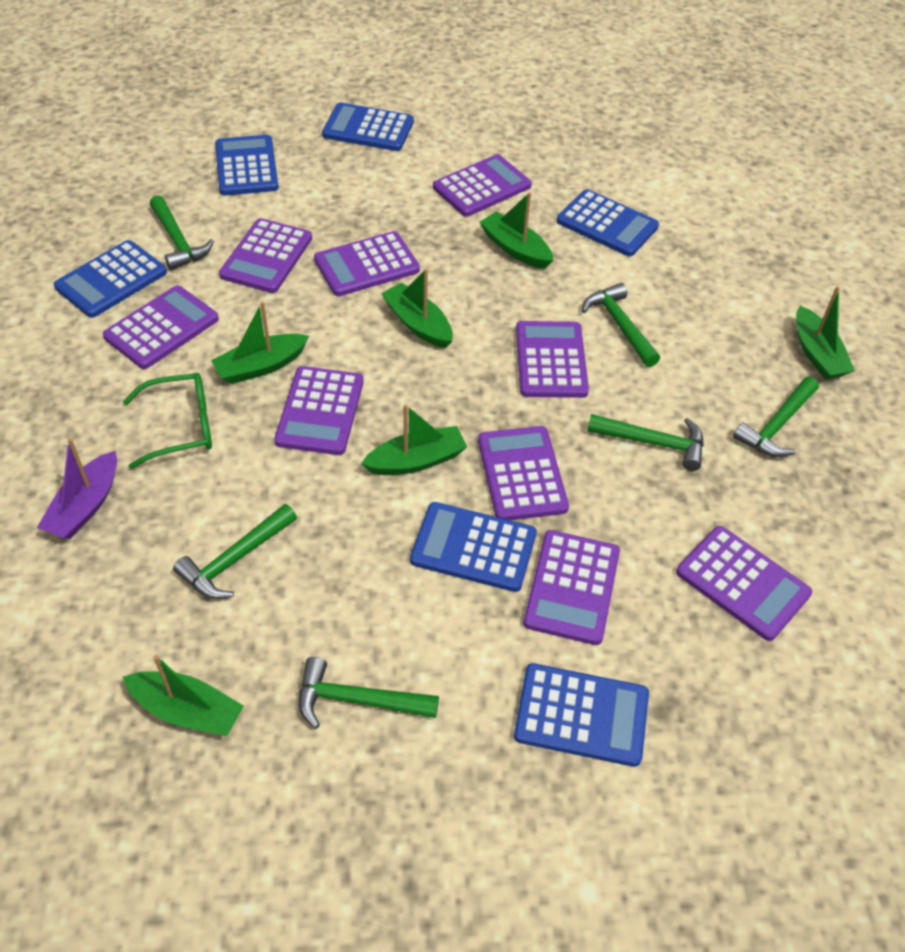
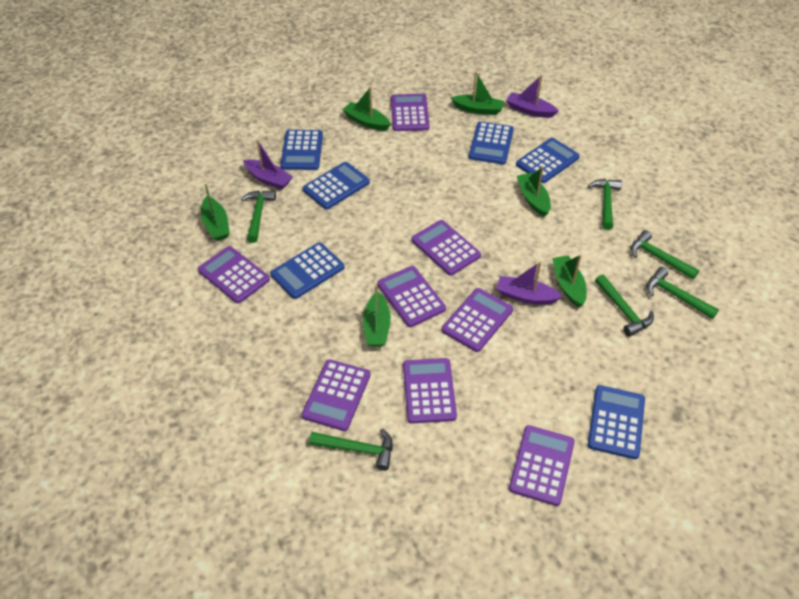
green glasses: 1 -> 0
purple boat: 1 -> 3
purple calculator: 9 -> 8

